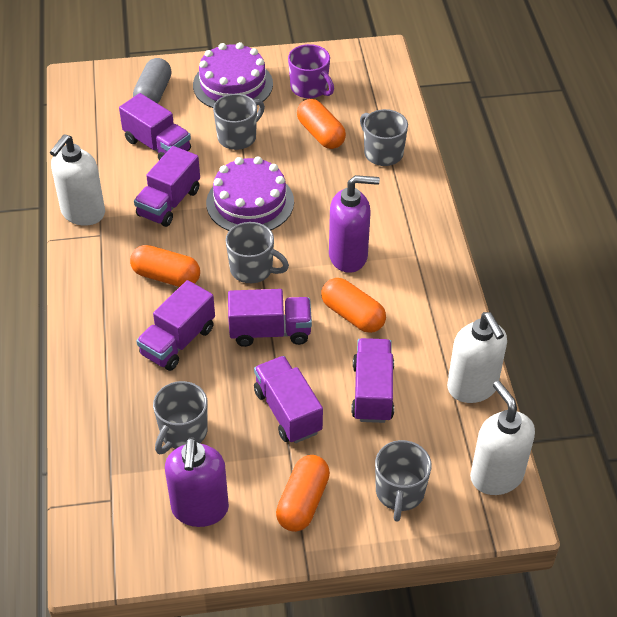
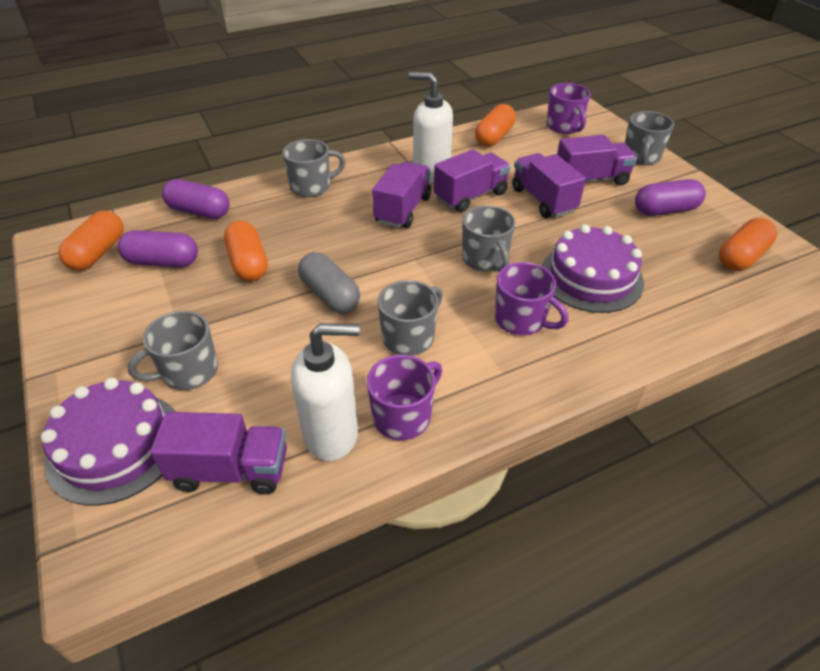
purple capsule: 0 -> 3
purple mug: 1 -> 3
purple soap dispenser: 2 -> 0
purple truck: 6 -> 5
white soap dispenser: 3 -> 2

